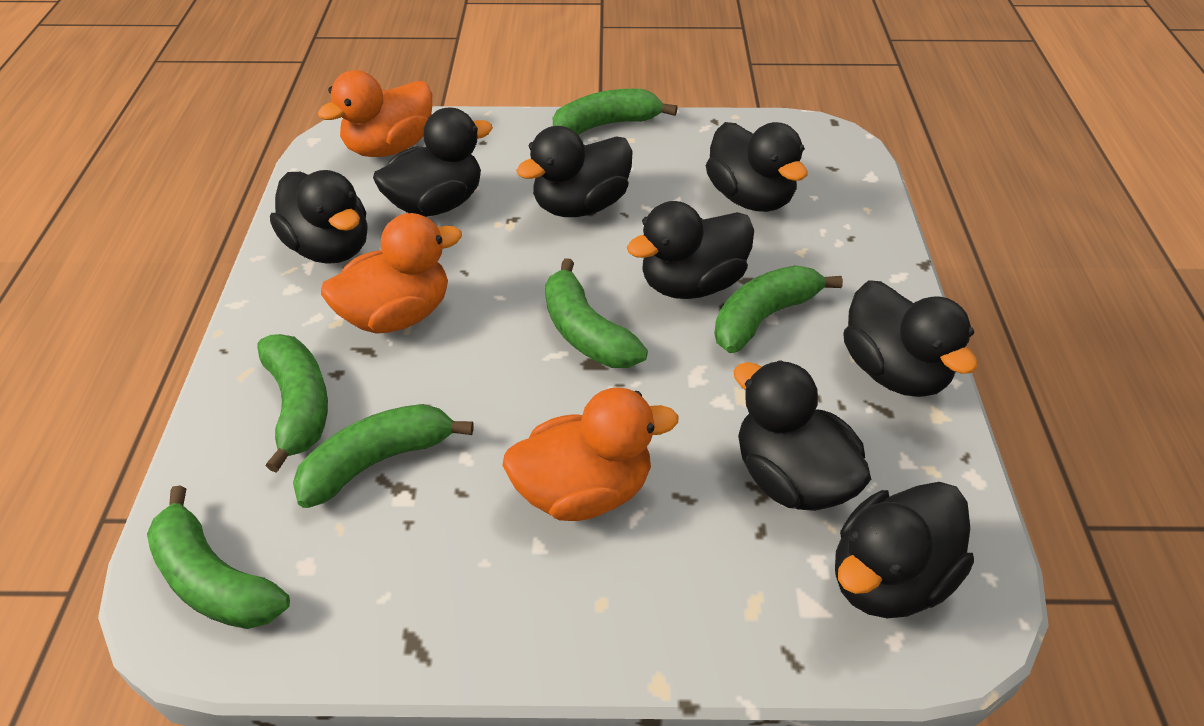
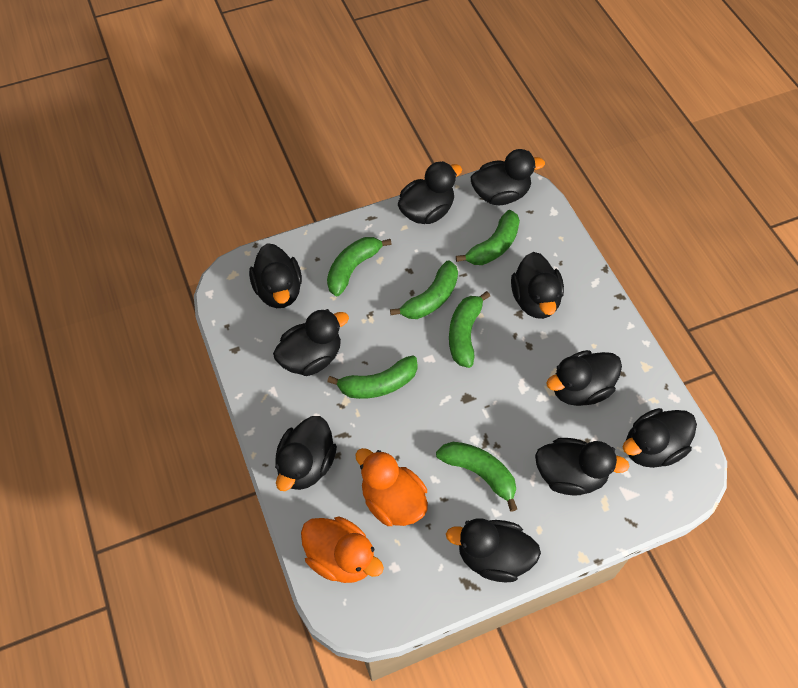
black duck: 8 -> 10
orange duck: 3 -> 2

